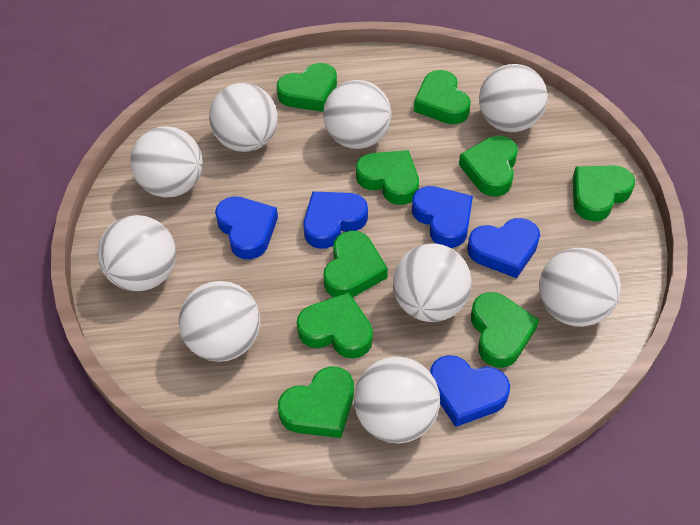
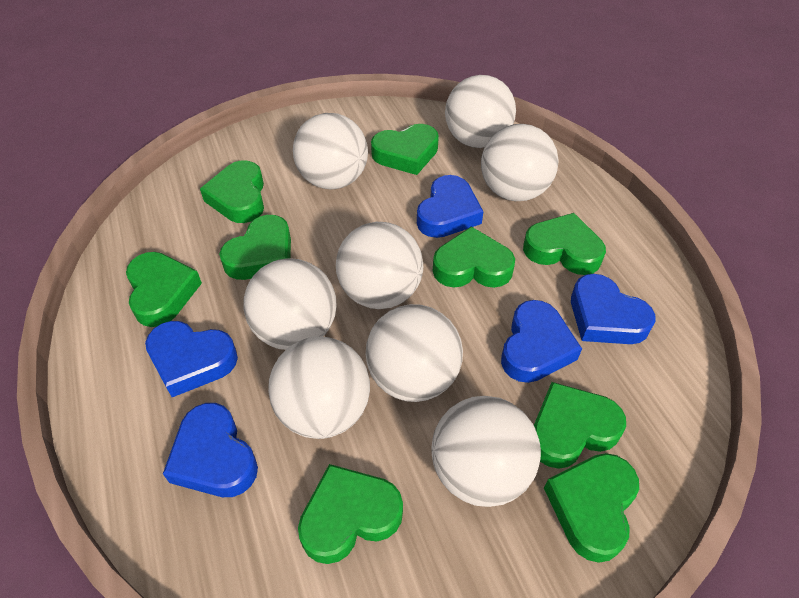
white ball: 9 -> 8

